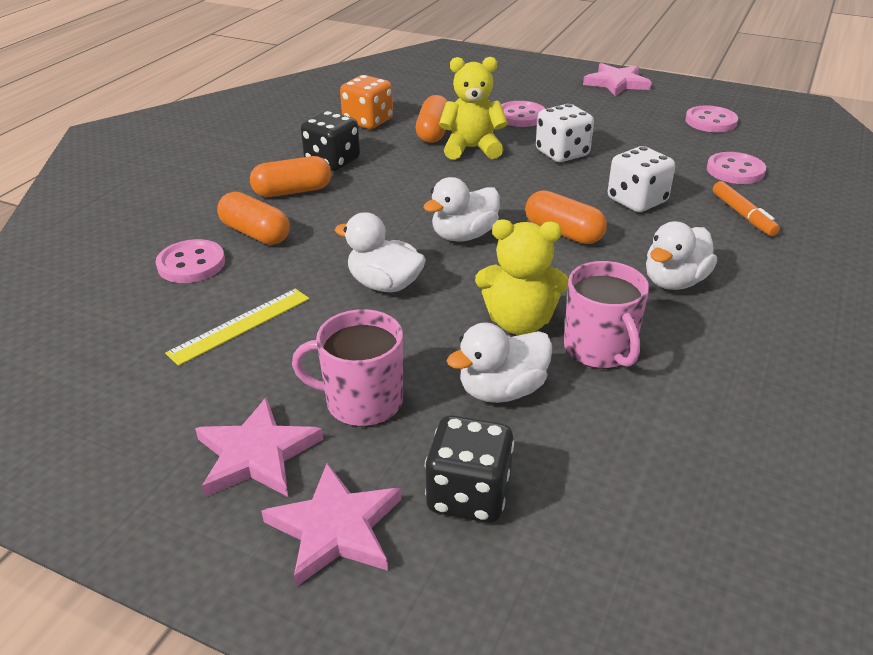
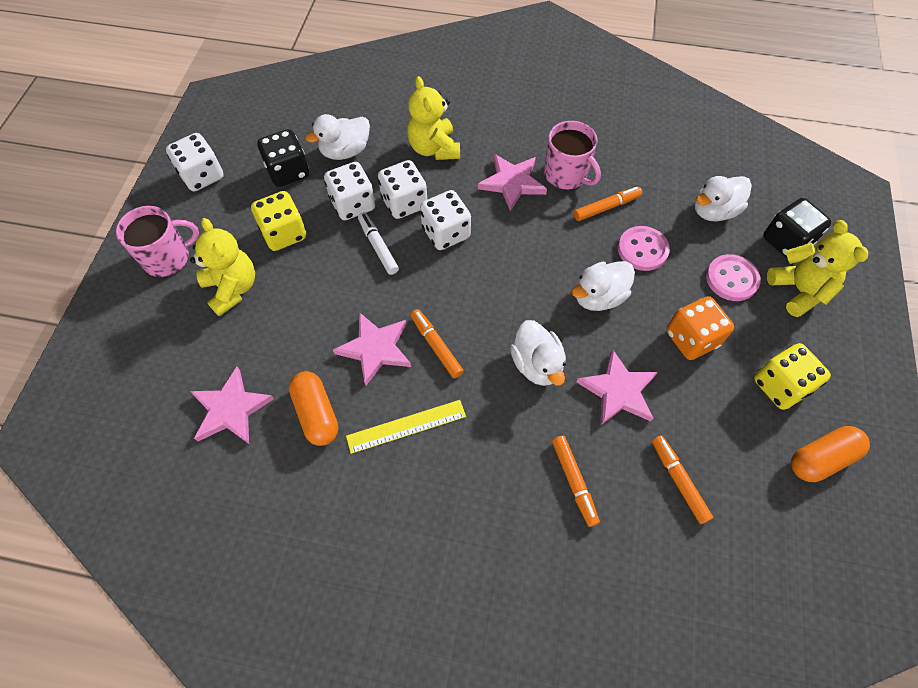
orange capsule: 4 -> 2
orange marker: 1 -> 4
pink button: 4 -> 2
pink star: 3 -> 4
white dice: 2 -> 4
white marker: 0 -> 1
yellow dice: 0 -> 2
yellow teddy bear: 2 -> 3

